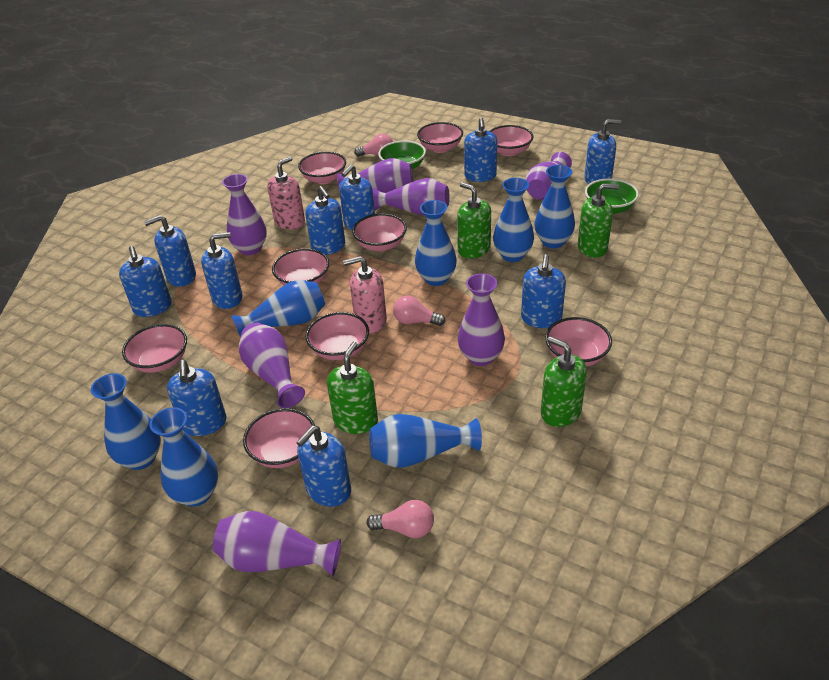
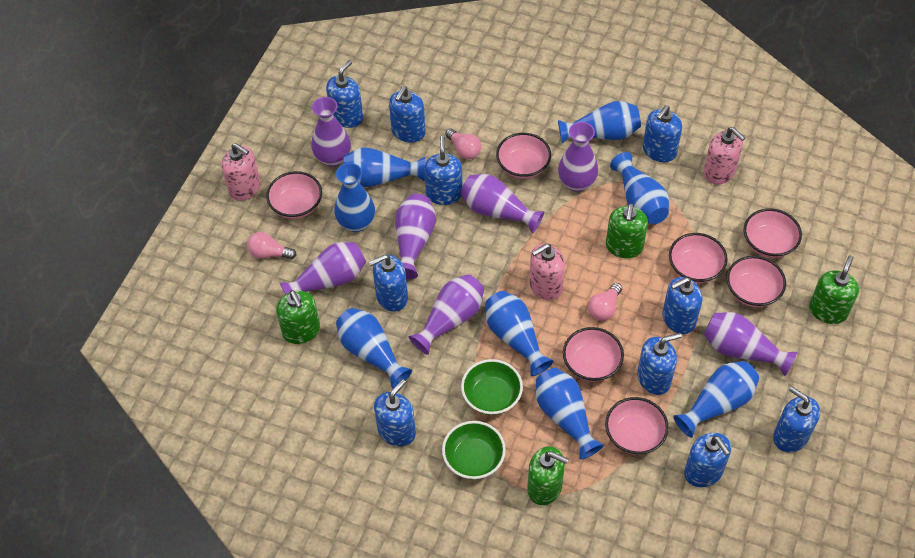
blue vase: 7 -> 8
pink bowl: 9 -> 7
pink soap dispenser: 2 -> 3

